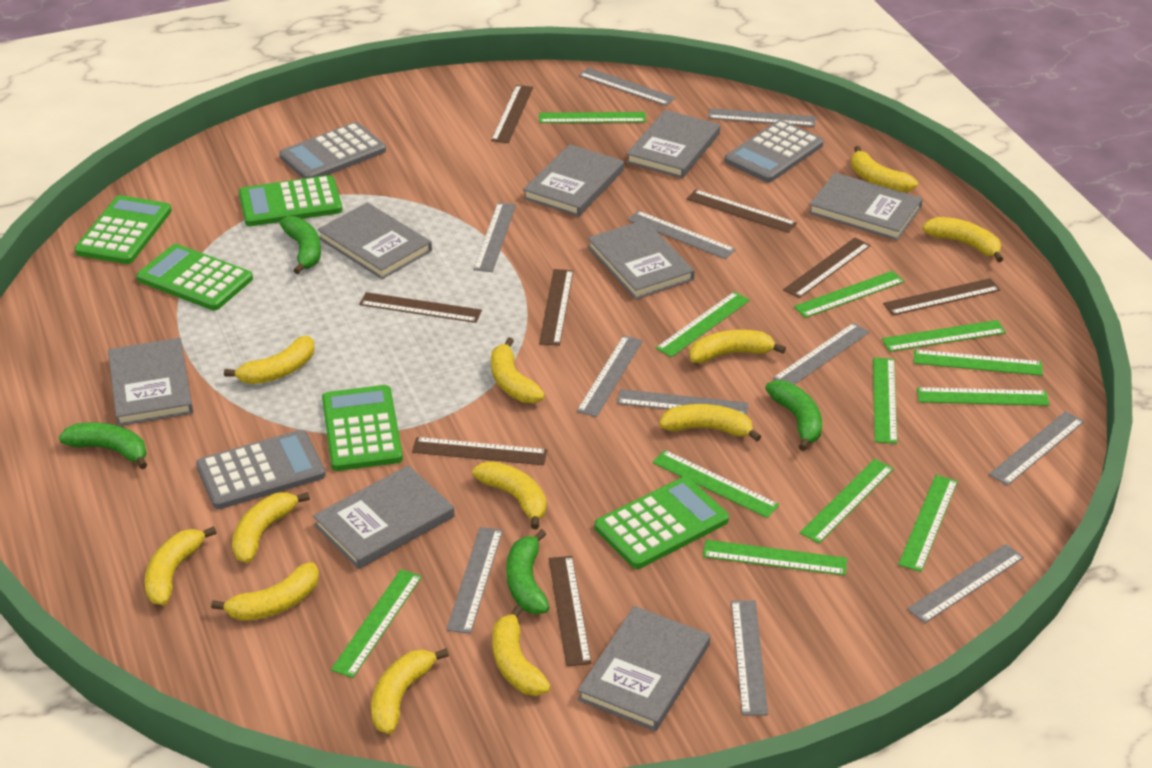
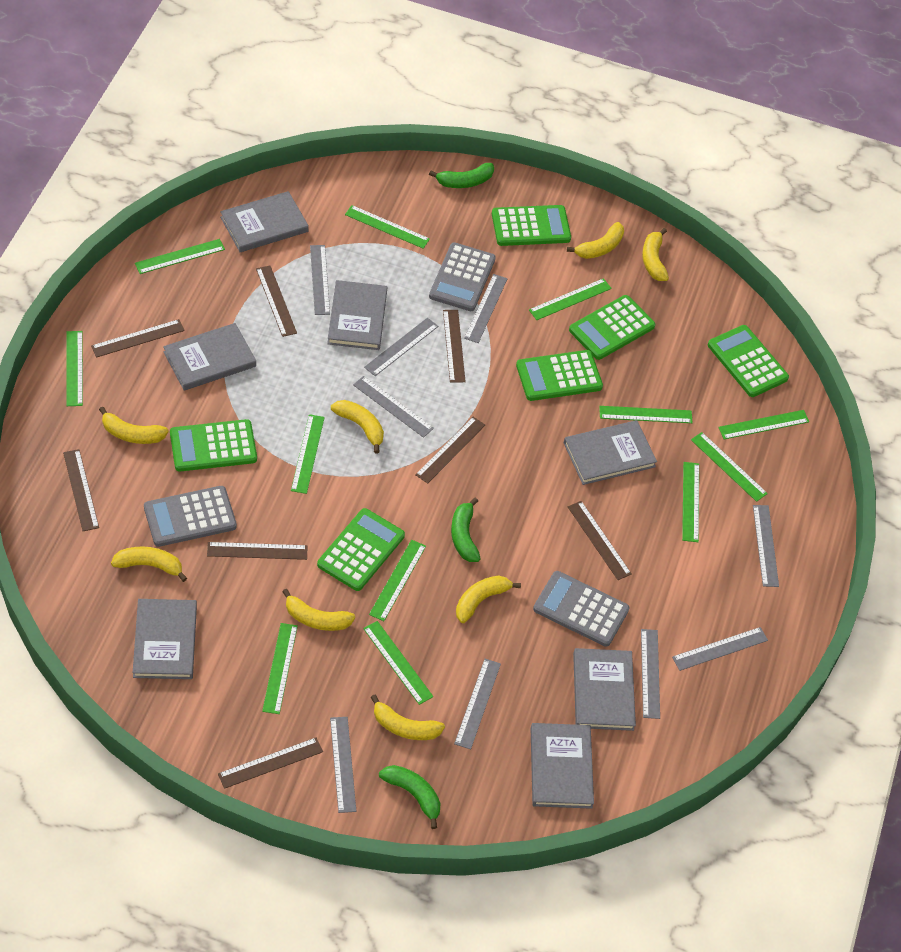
green banana: 4 -> 3
green calculator: 5 -> 6
grey book: 8 -> 7
grey ruler: 11 -> 9
yellow banana: 12 -> 8

